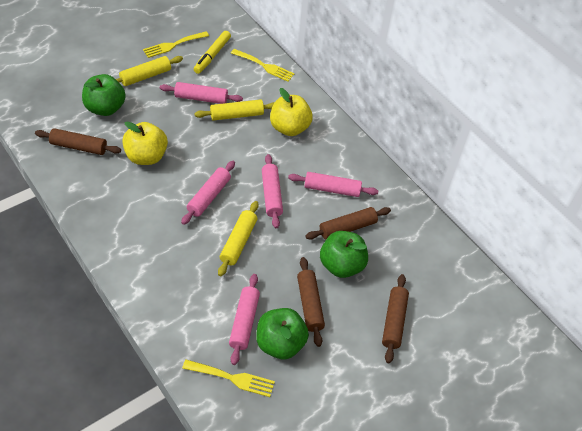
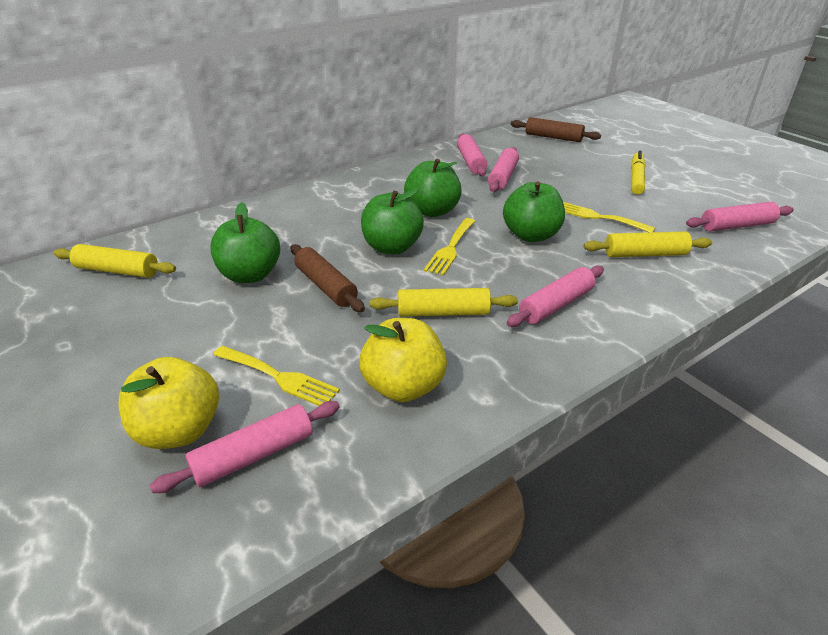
brown rolling pin: 4 -> 2
green apple: 3 -> 4

